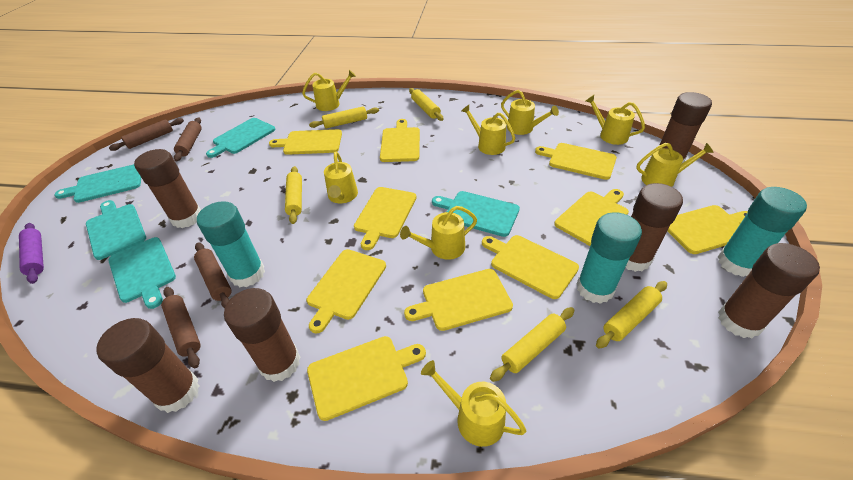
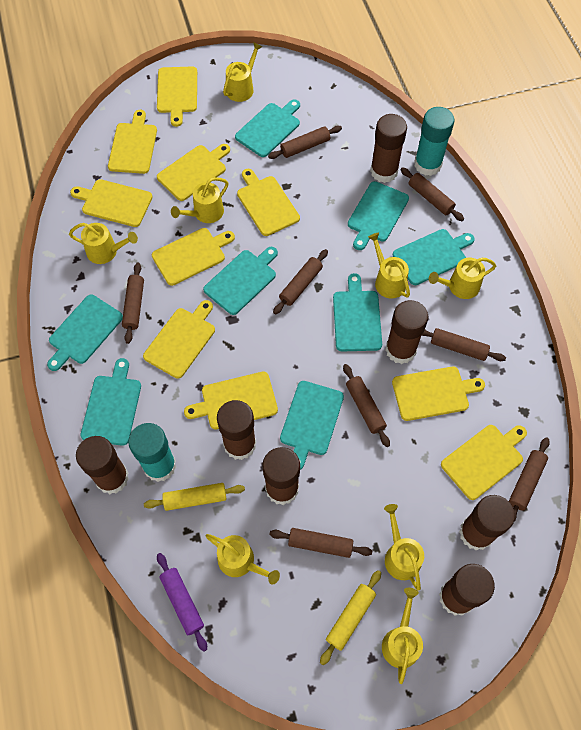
brown glue stick: 6 -> 7
brown rolling pin: 4 -> 8
turquoise cutting board: 5 -> 8
turquoise glue stick: 3 -> 2
yellow rolling pin: 5 -> 2

